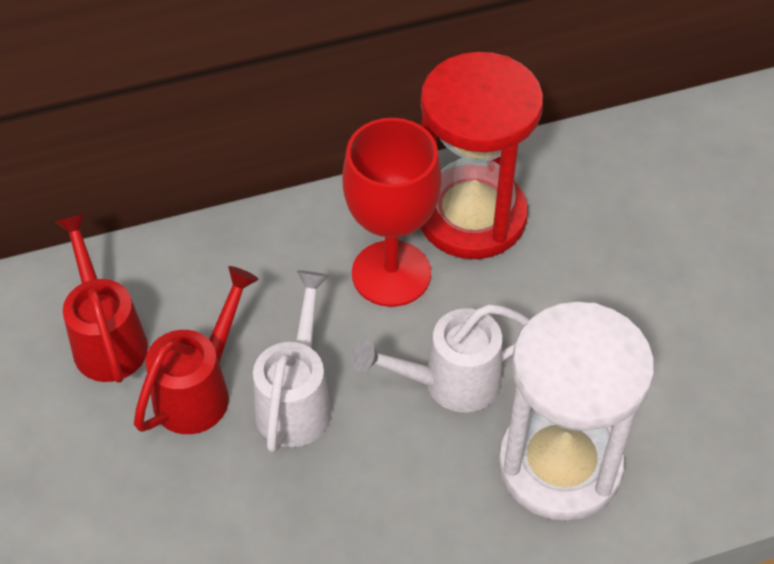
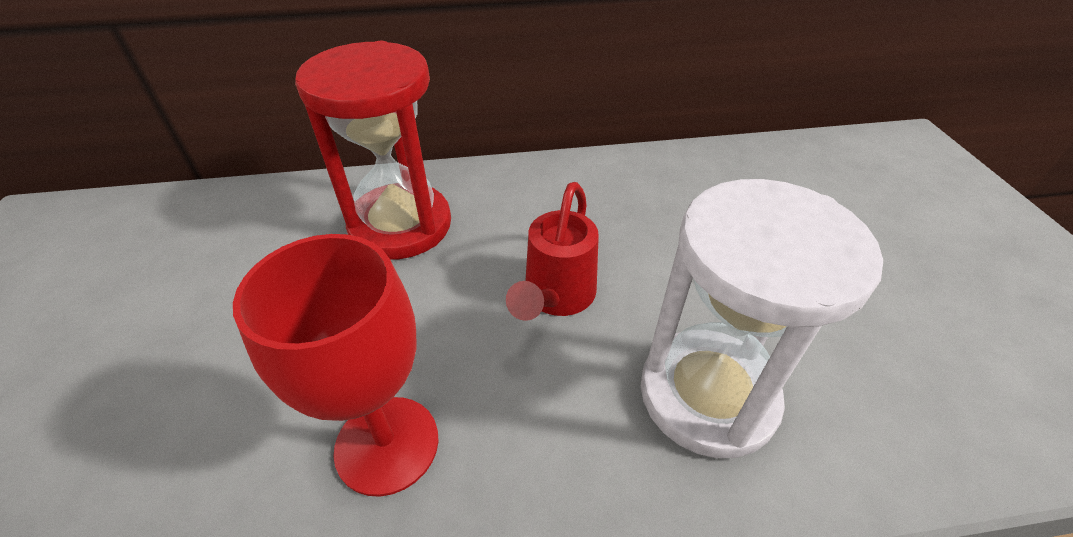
red watering can: 2 -> 1
white watering can: 2 -> 0

